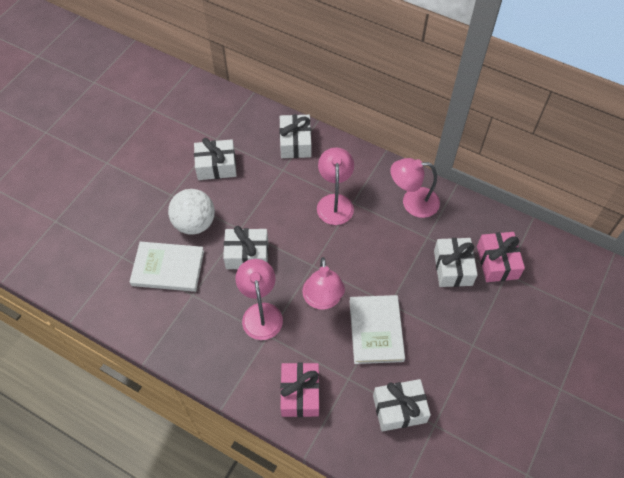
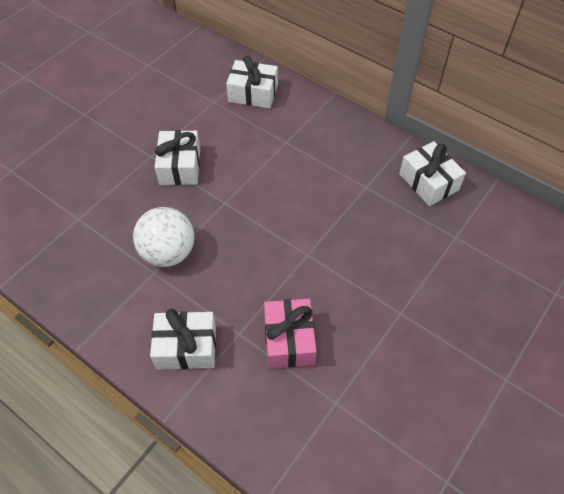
pink gift: 2 -> 1
pink lamp: 4 -> 0
white book: 2 -> 0
white gift: 5 -> 4

